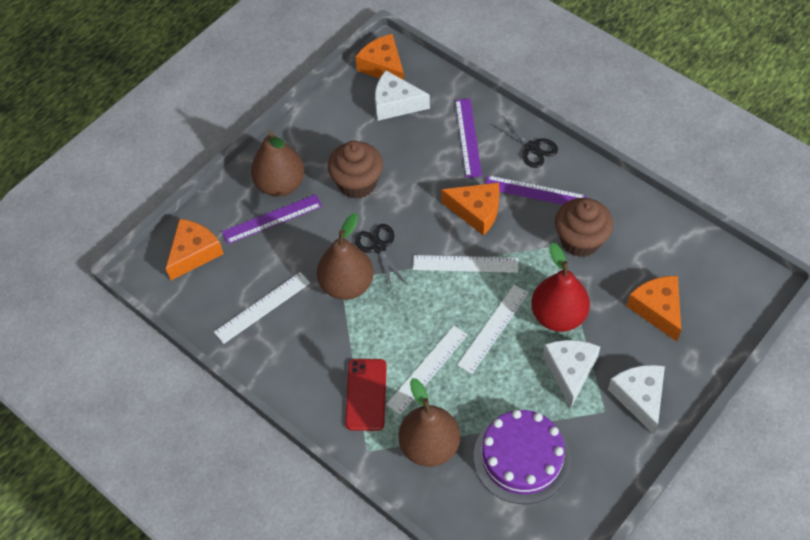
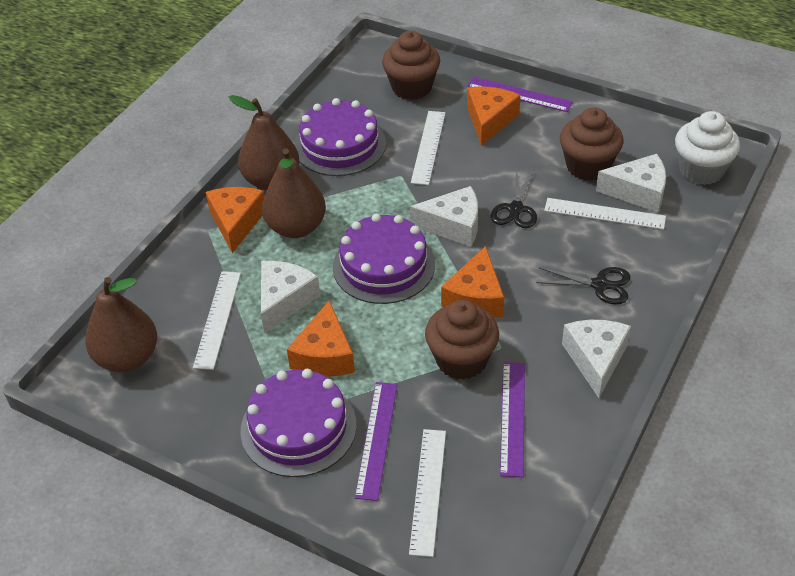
brown cupcake: 2 -> 3
purple cake: 1 -> 3
red pear: 1 -> 0
red phone: 1 -> 0
white cheese: 3 -> 4
white cupcake: 0 -> 1

